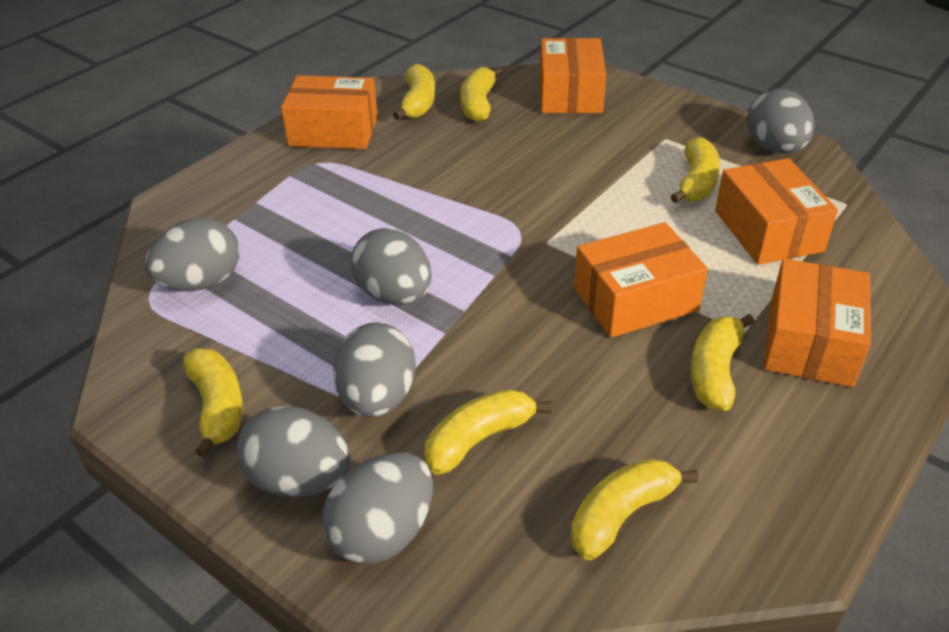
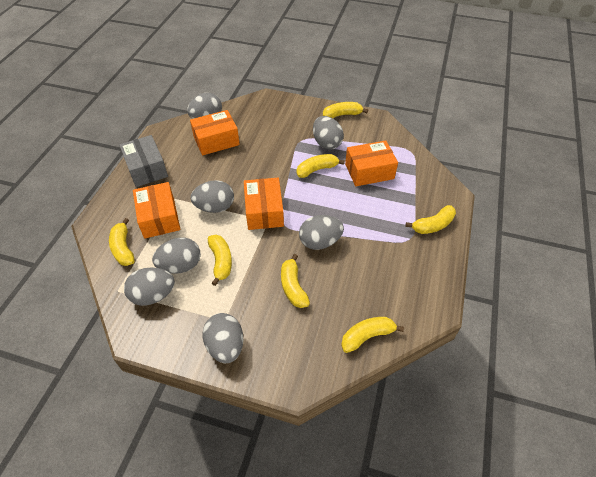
grey box: 0 -> 1
grey egg: 6 -> 7
orange box: 5 -> 4

